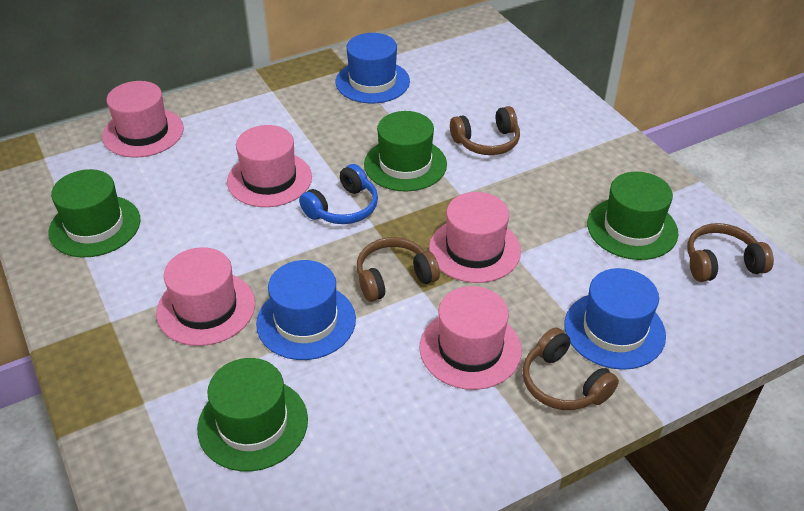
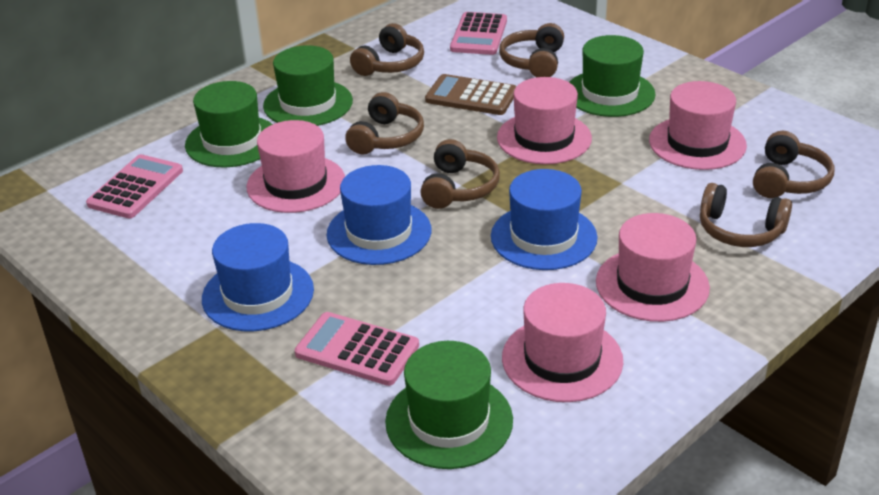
blue headphones: 1 -> 0
brown calculator: 0 -> 1
brown headphones: 4 -> 6
pink calculator: 0 -> 3

